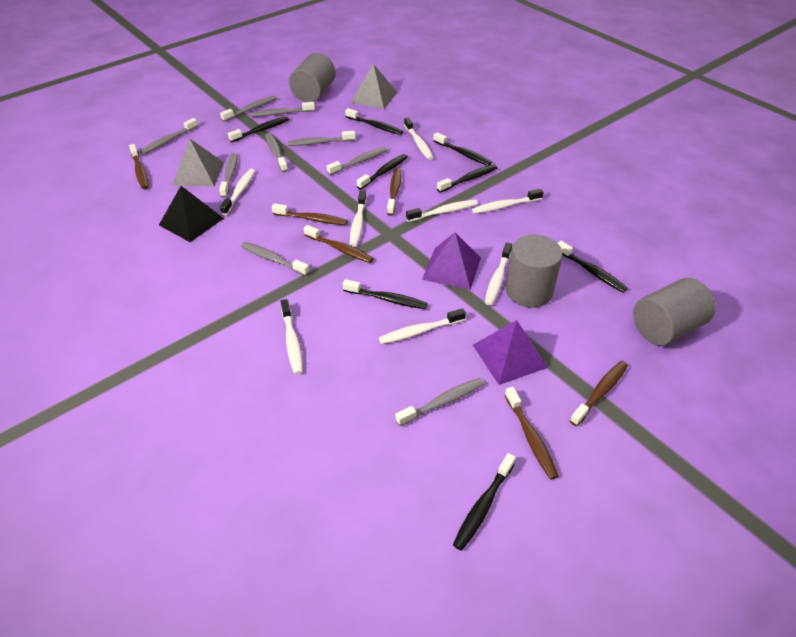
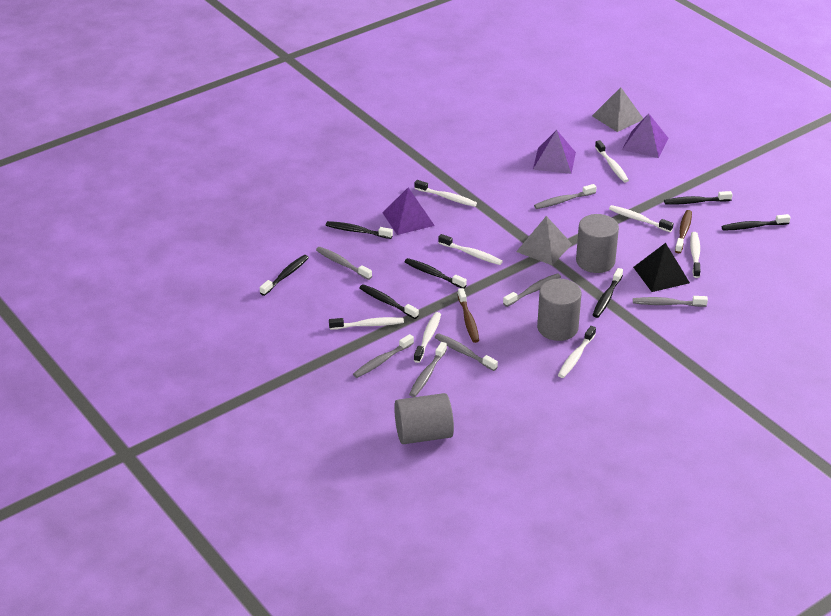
black toothbrush: 8 -> 7
brown toothbrush: 6 -> 2
grey toothbrush: 9 -> 7
purple pyramid: 2 -> 3

